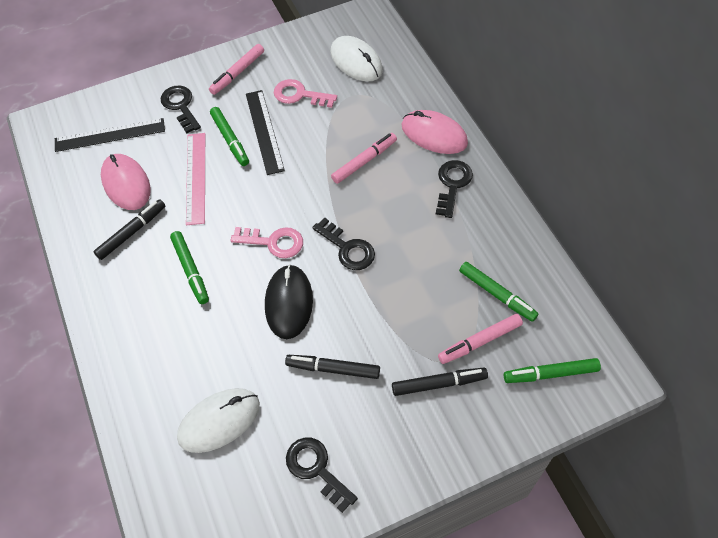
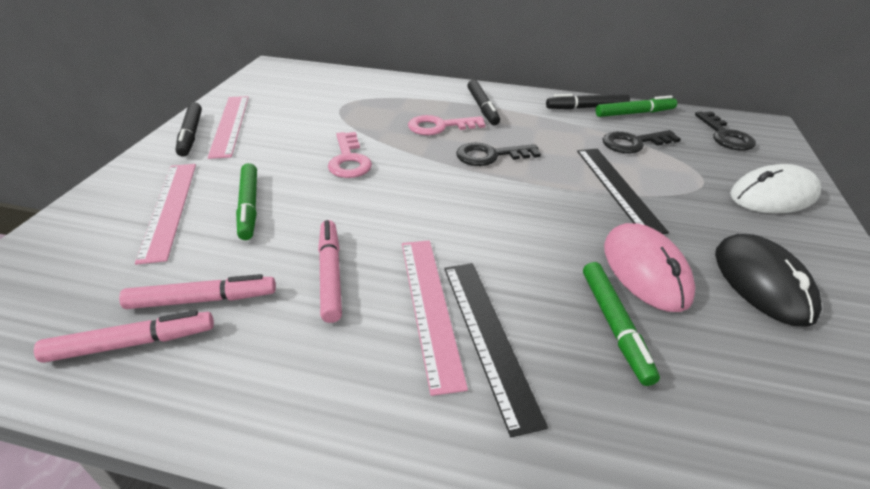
black key: 4 -> 3
green marker: 4 -> 3
pink mouse: 2 -> 1
pink ruler: 1 -> 3
white mouse: 2 -> 1

